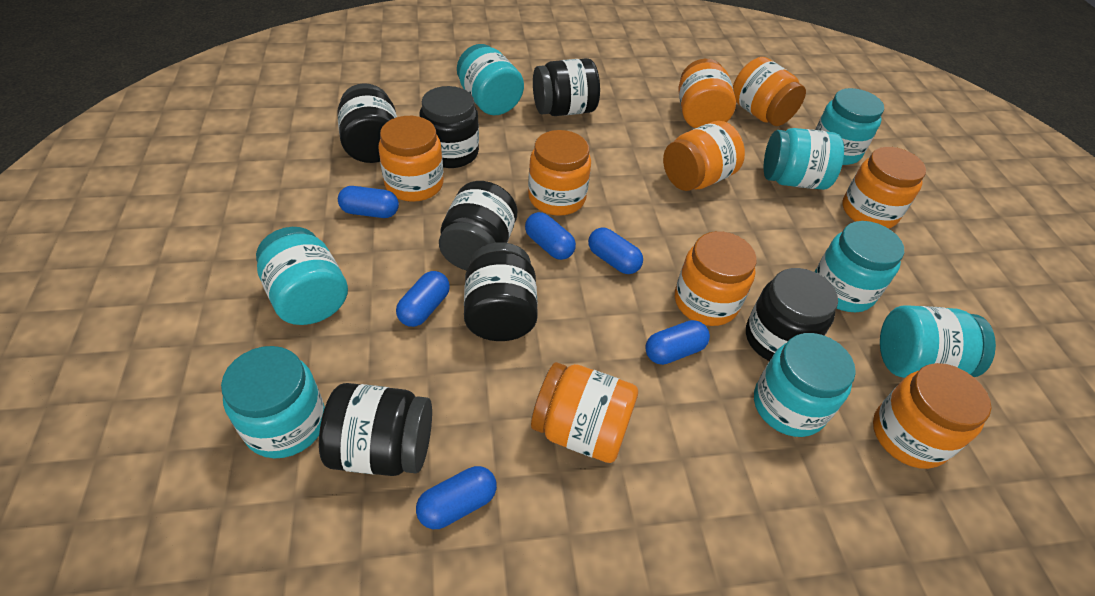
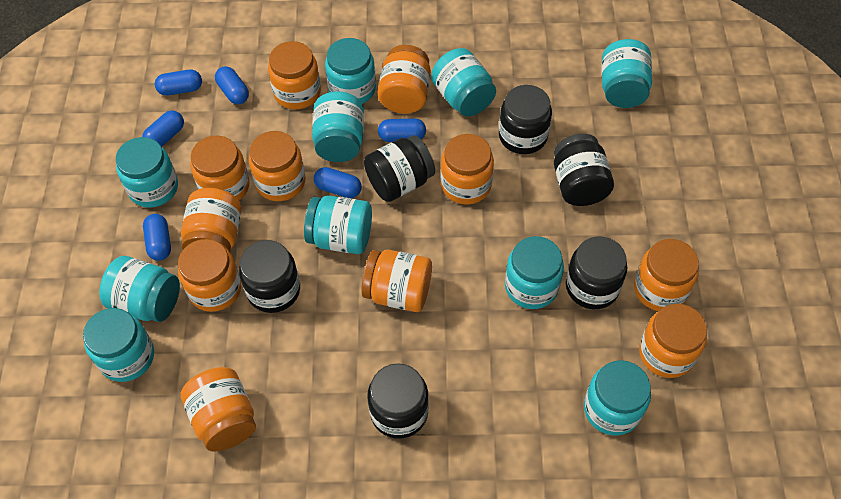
black jar: 7 -> 6
orange jar: 9 -> 11
turquoise jar: 8 -> 10

